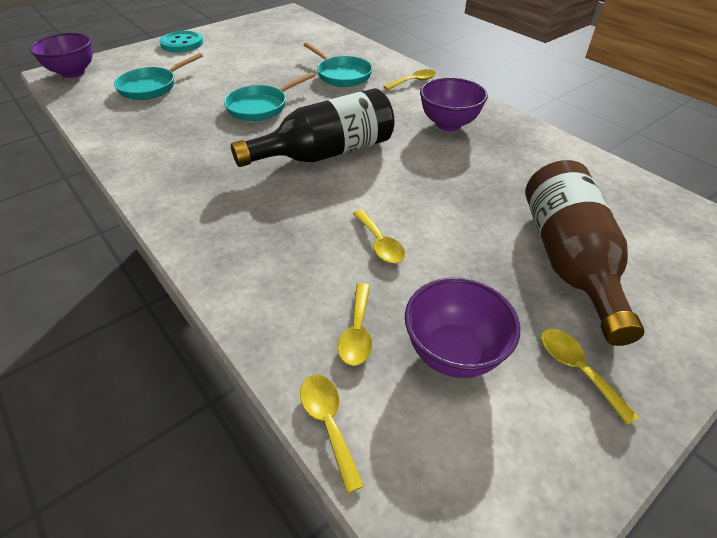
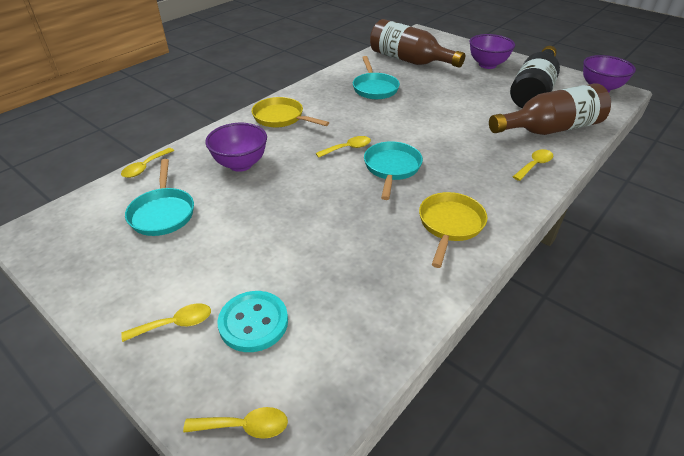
brown bottle: 1 -> 2
yellow pan: 0 -> 2

